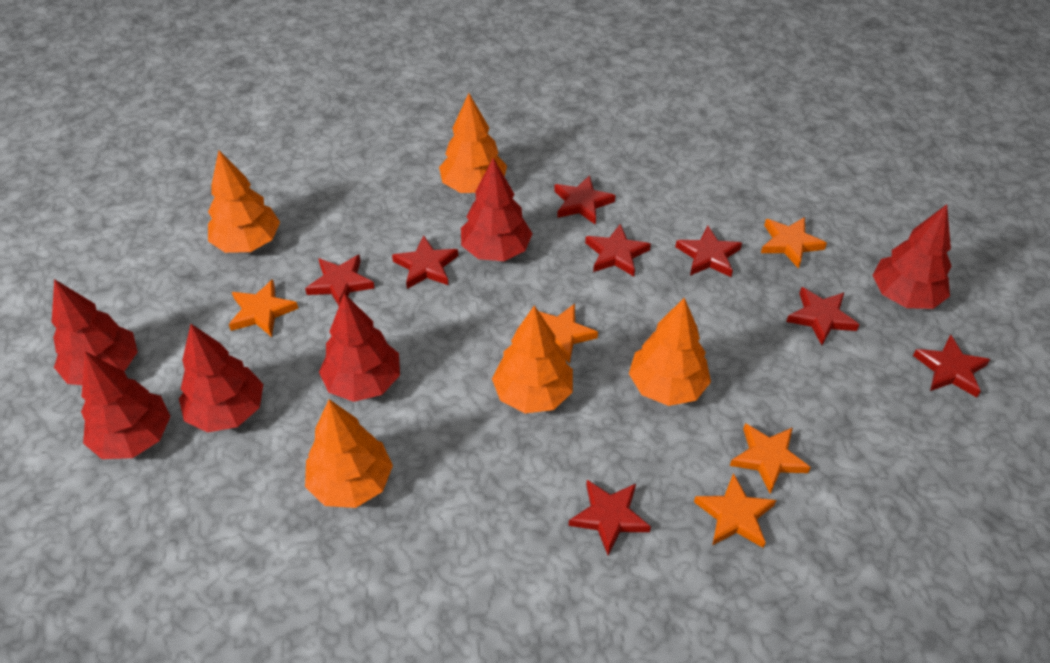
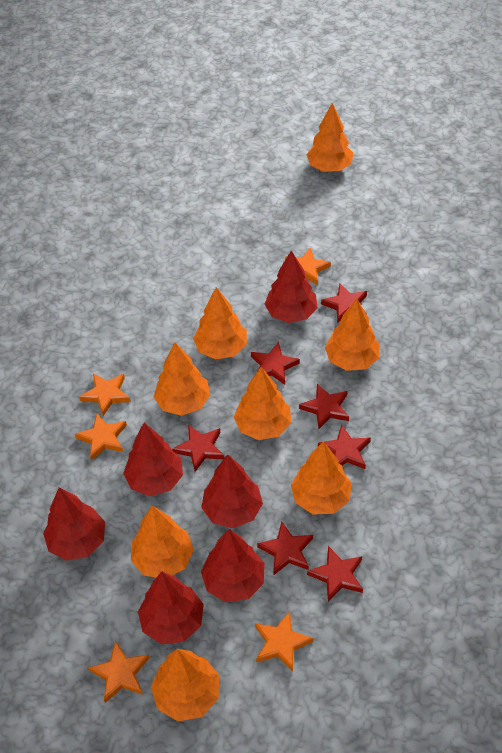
orange tree: 5 -> 8
red star: 8 -> 7

